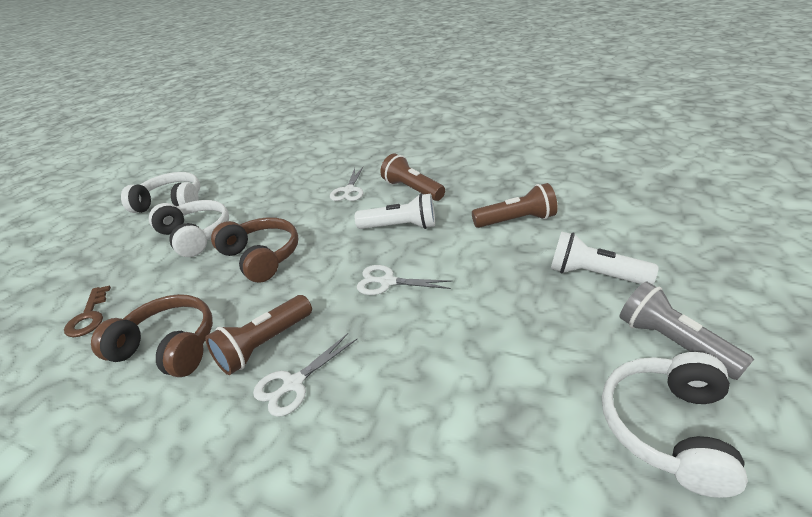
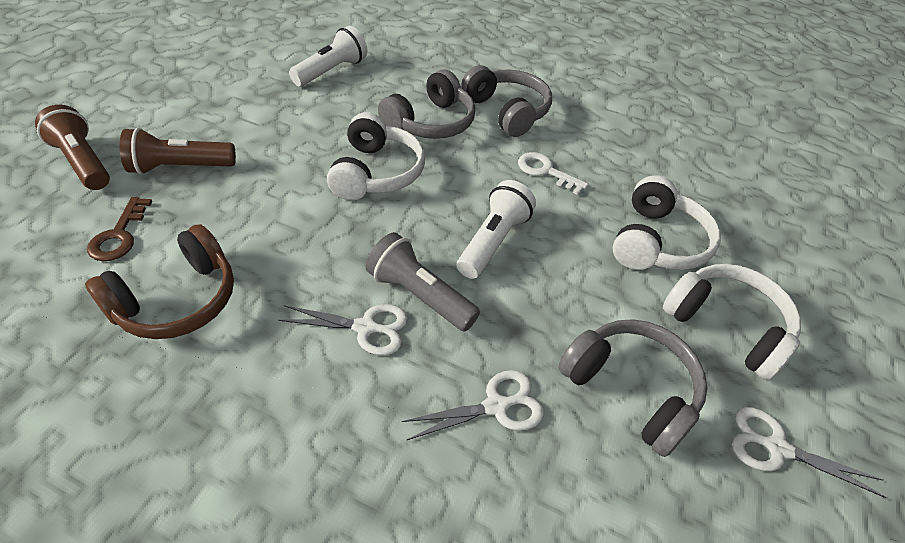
brown flashlight: 3 -> 2
brown headphones: 2 -> 1
grey headphones: 0 -> 3
white key: 0 -> 1

